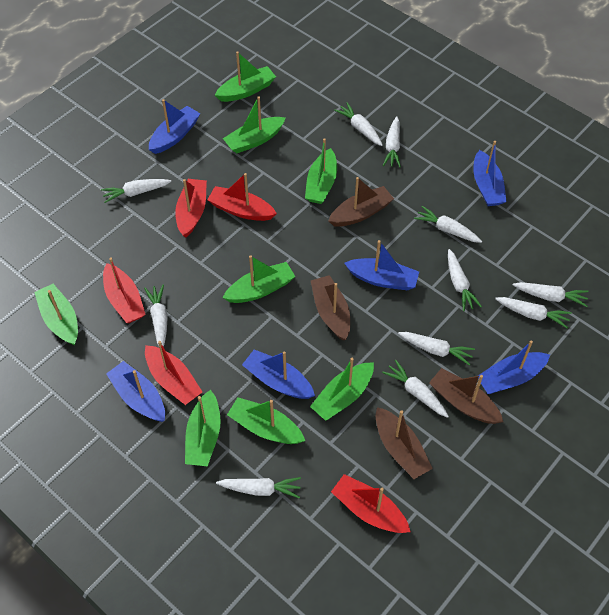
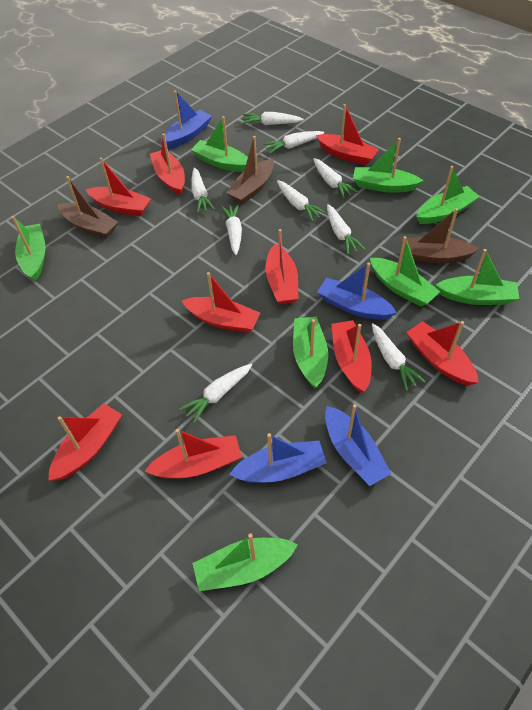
blue boat: 6 -> 4
brown boat: 4 -> 3
red boat: 5 -> 9
white carrot: 11 -> 9

